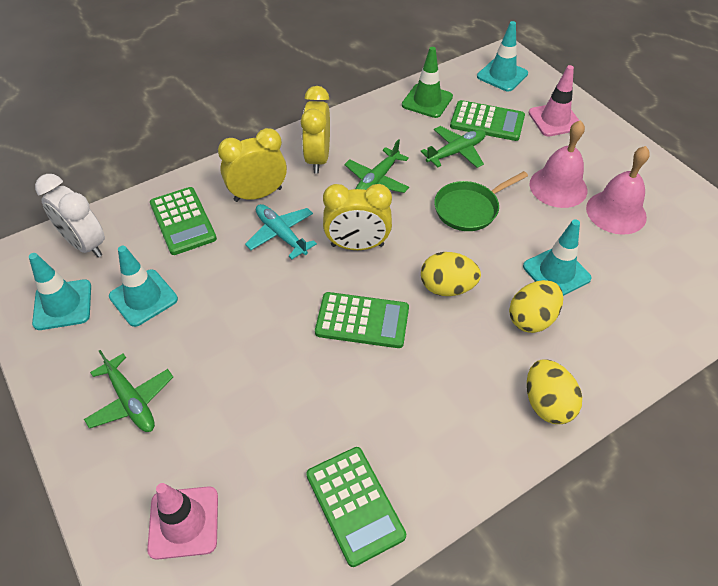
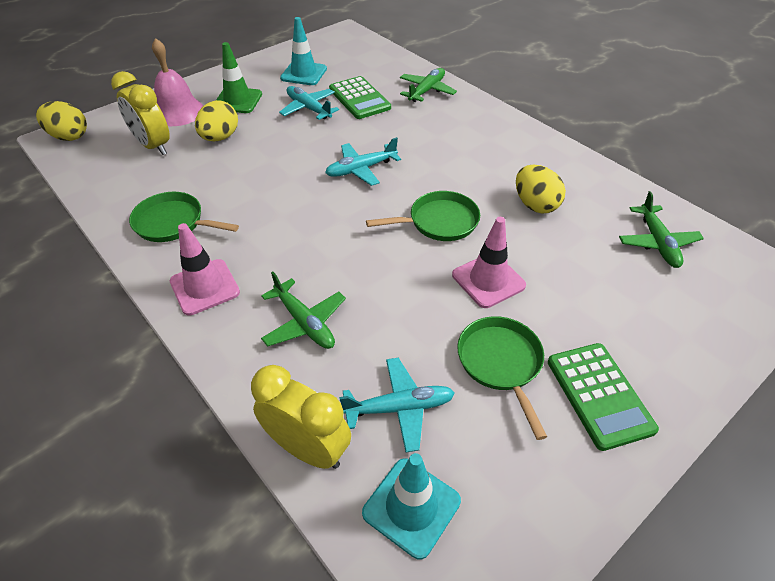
green calculator: 4 -> 2
green pan: 1 -> 3
pink bell: 2 -> 1
turquoise plane: 1 -> 3
turquoise traffic cone: 4 -> 2
white clock: 1 -> 0
yellow clock: 3 -> 2

